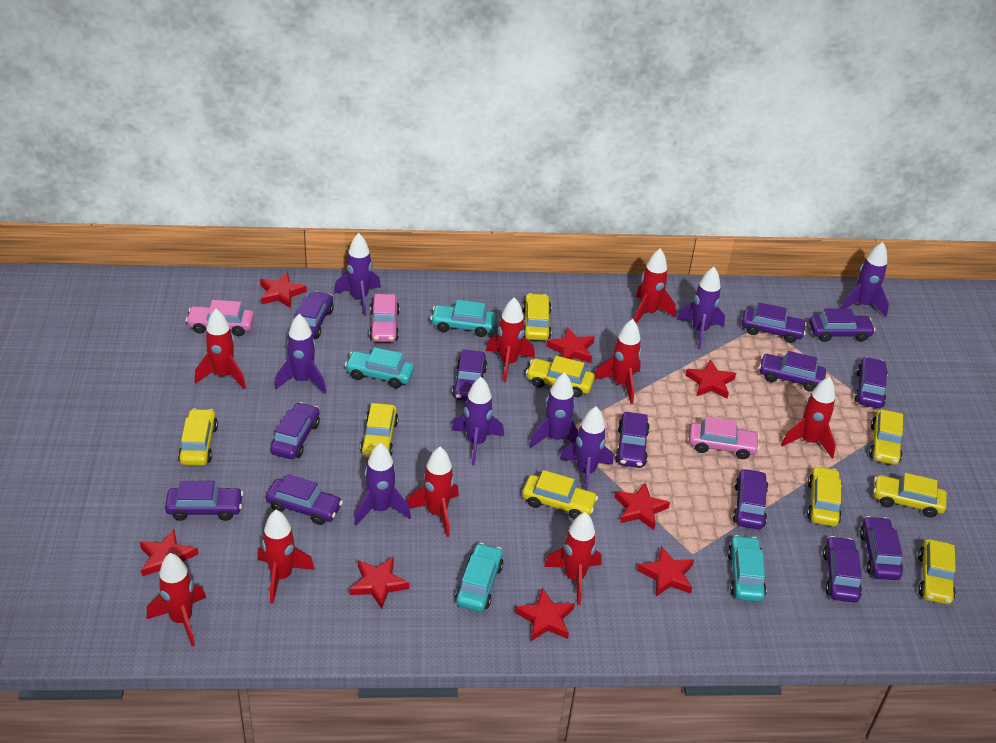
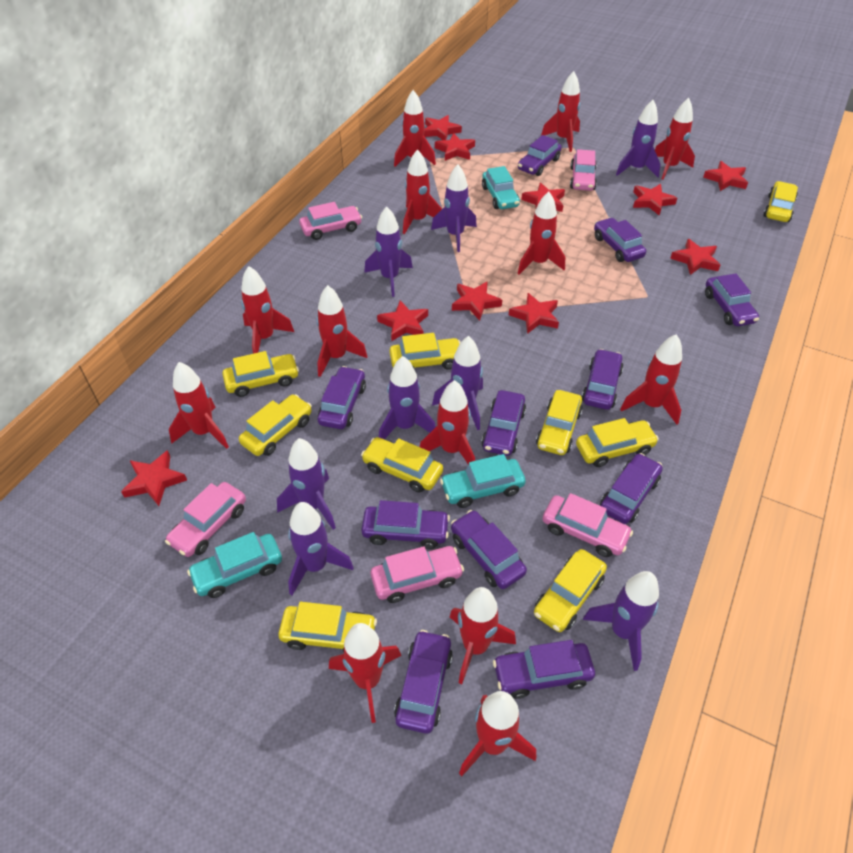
pink car: 3 -> 5
purple car: 13 -> 11
red rocket: 9 -> 13
red star: 8 -> 10
turquoise car: 4 -> 3

